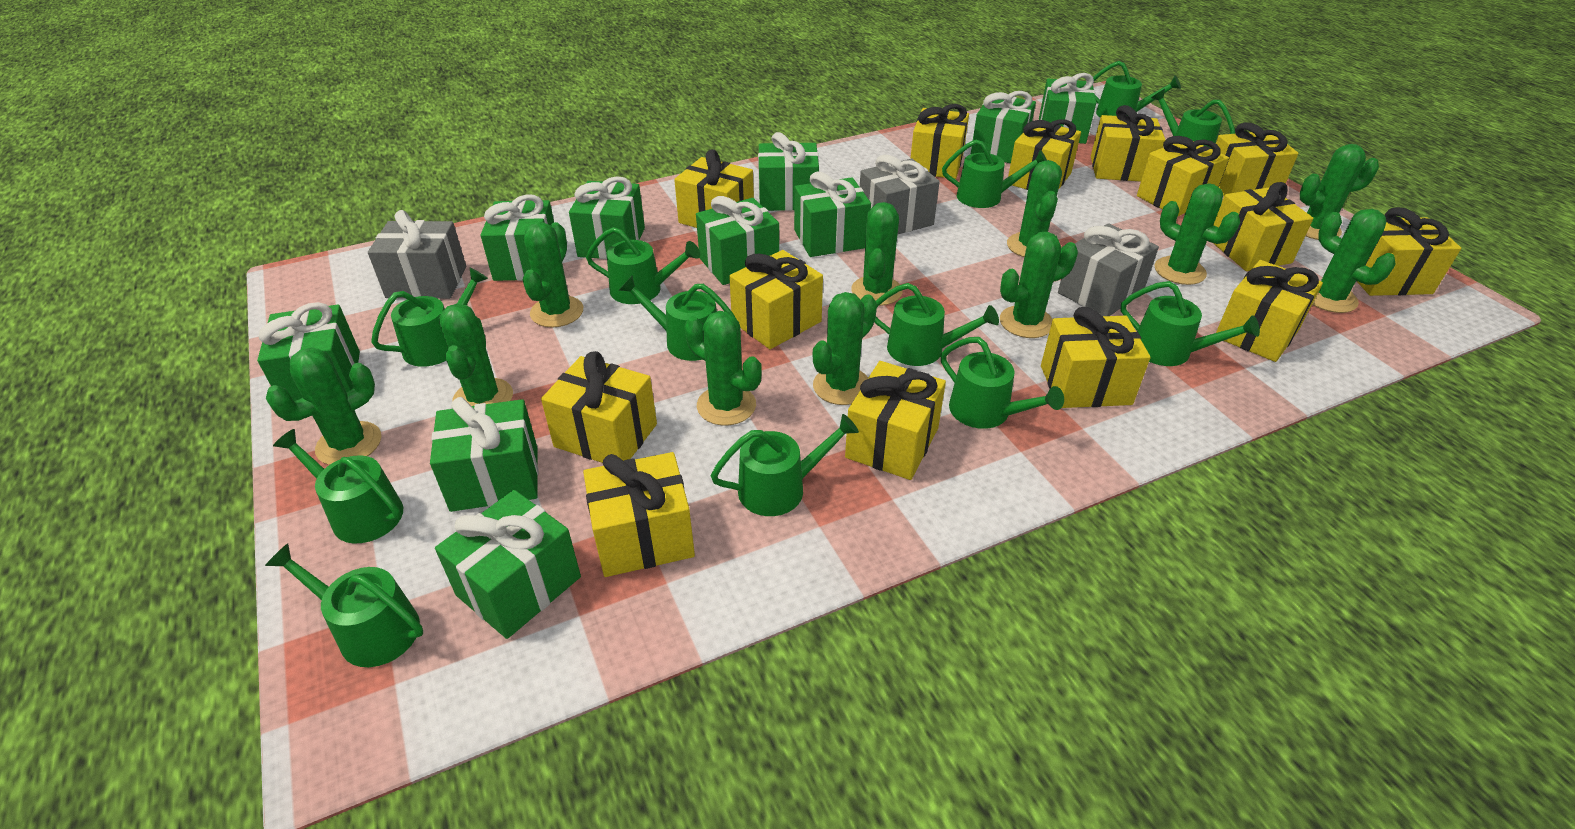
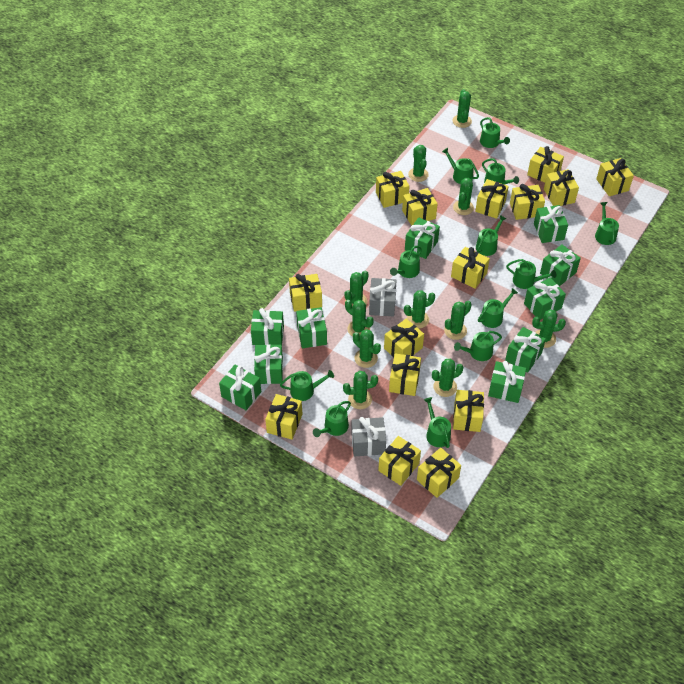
grey gift: 3 -> 2
yellow gift: 14 -> 15

